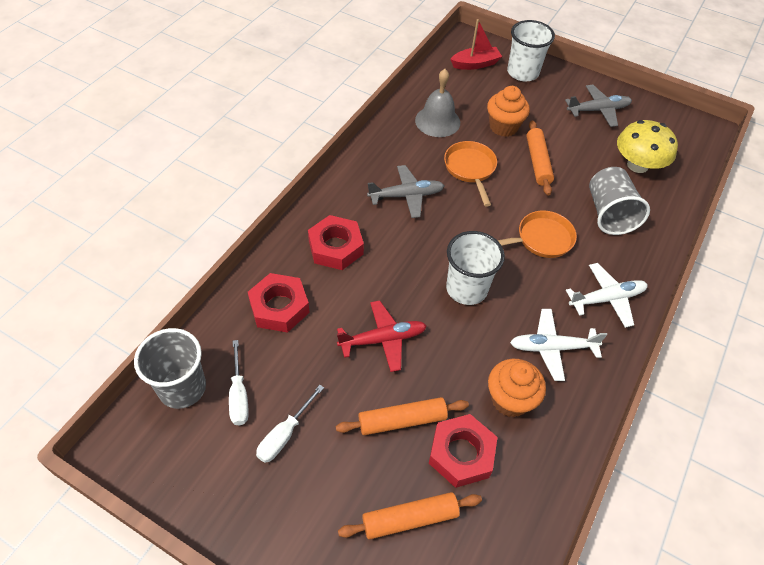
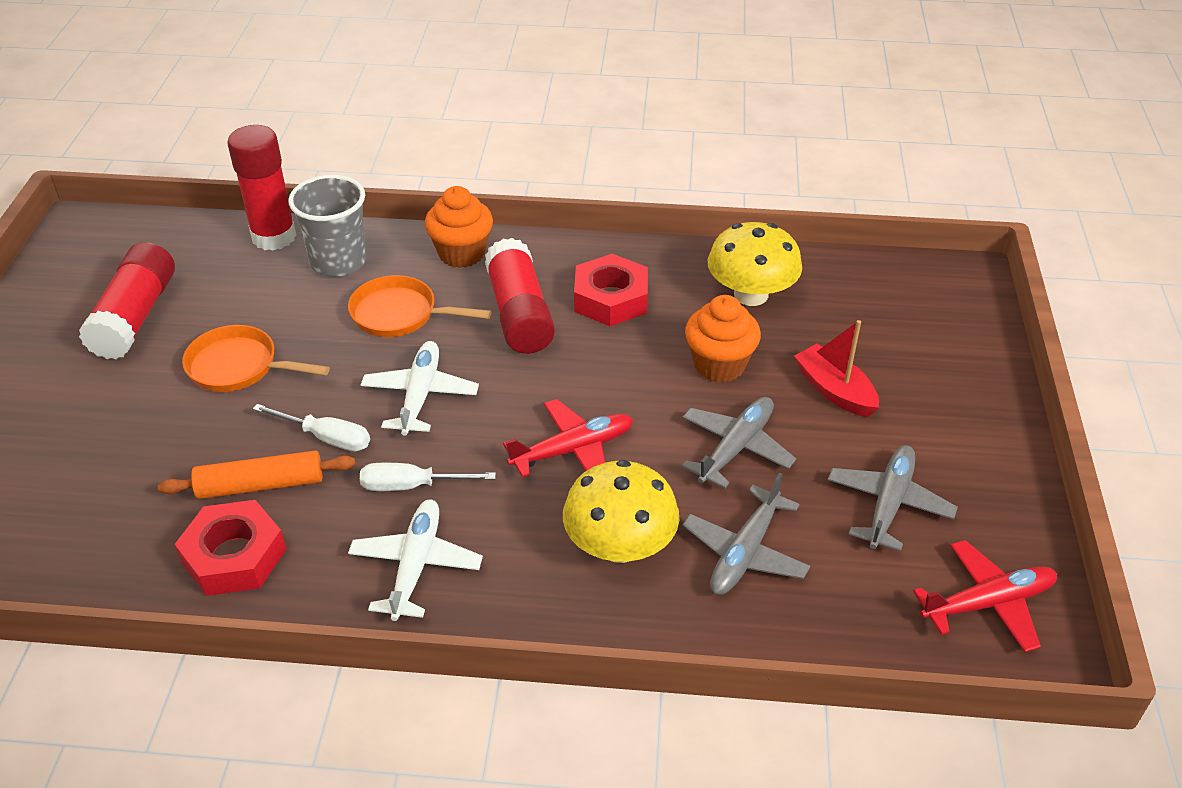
grey bell: 1 -> 0
grey cup: 2 -> 1
grey plane: 2 -> 3
orange rolling pin: 3 -> 1
red glue stick: 0 -> 3
red nut: 3 -> 2
red plane: 1 -> 2
white cup: 2 -> 0
yellow mushroom: 1 -> 2

